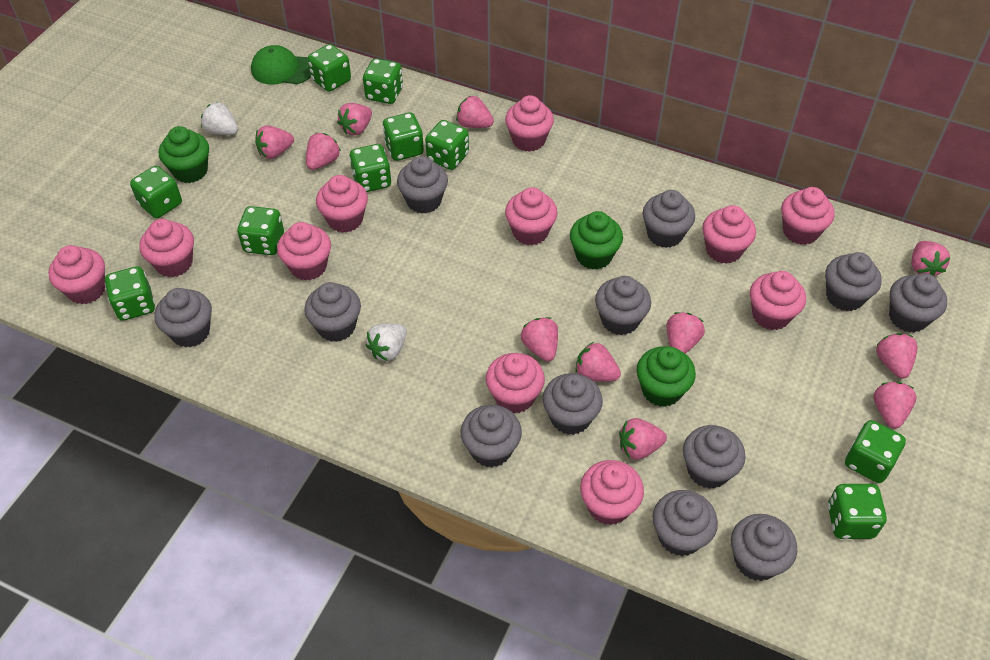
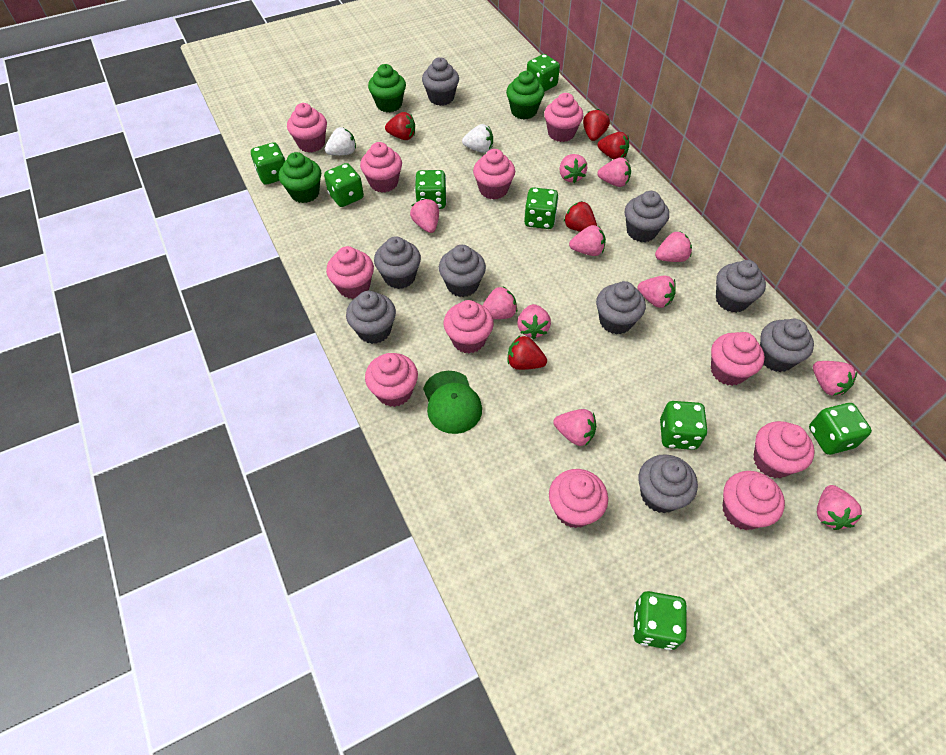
green dice: 10 -> 8
grey cupcake: 12 -> 9
red strawberry: 0 -> 5

